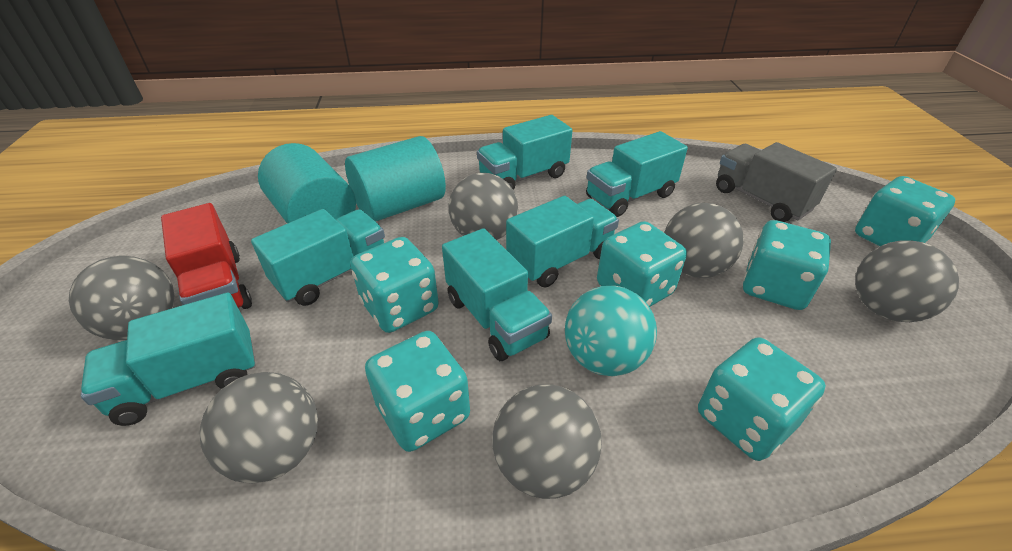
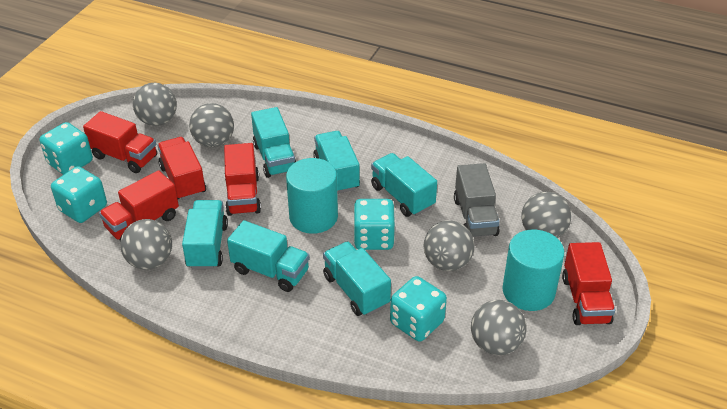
red truck: 1 -> 5
turquoise ball: 1 -> 0
turquoise dice: 6 -> 4

